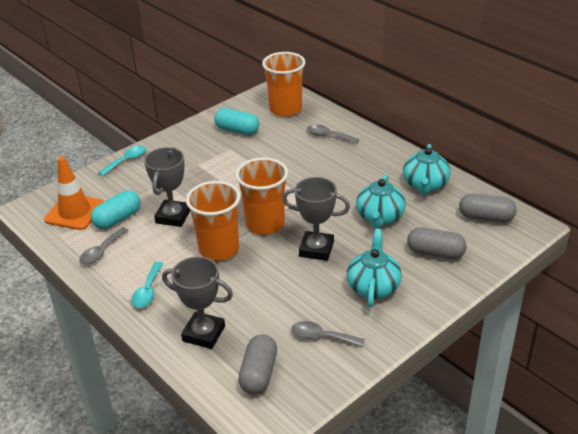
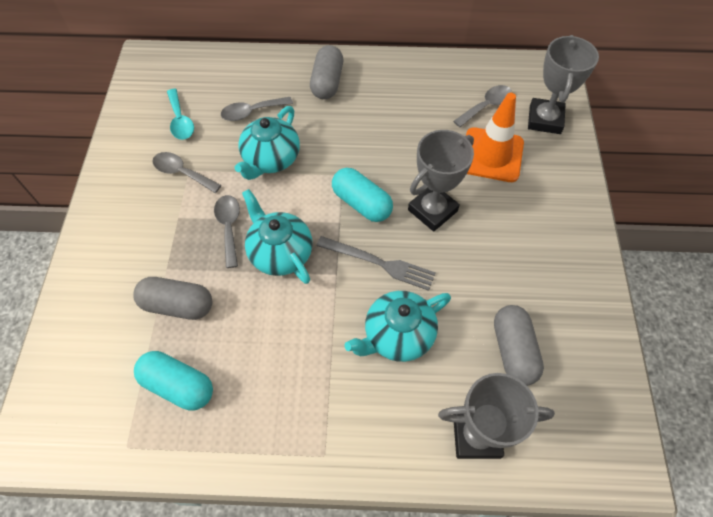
grey fork: 0 -> 1
grey spoon: 3 -> 4
orange cup: 3 -> 0
turquoise spoon: 2 -> 1

